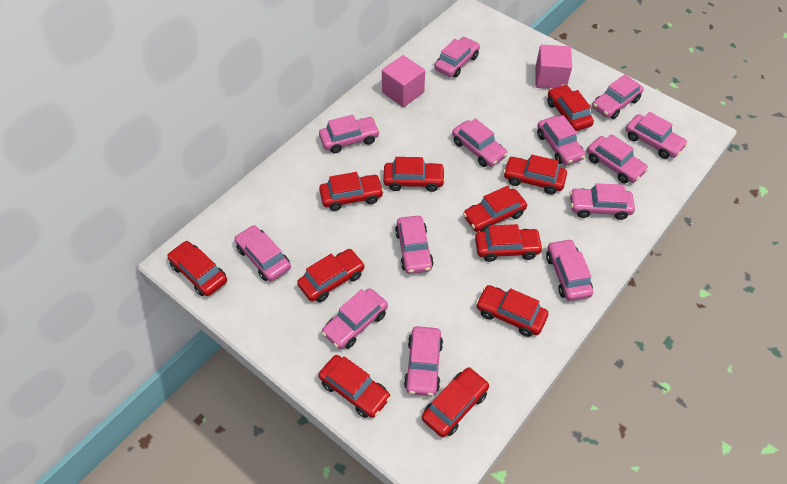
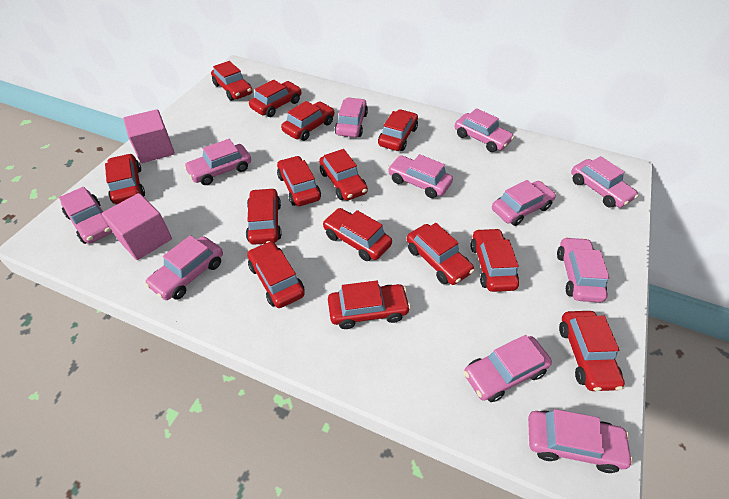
pink car: 13 -> 11
red car: 11 -> 14

